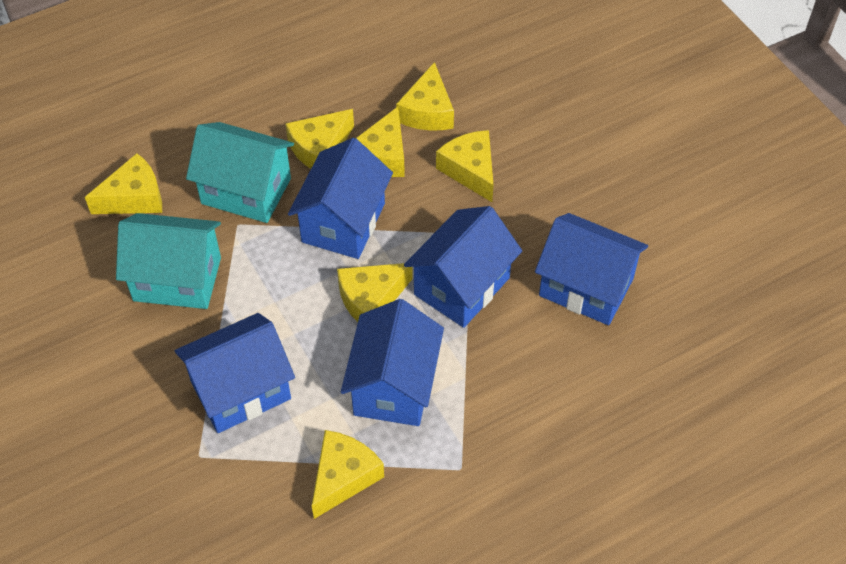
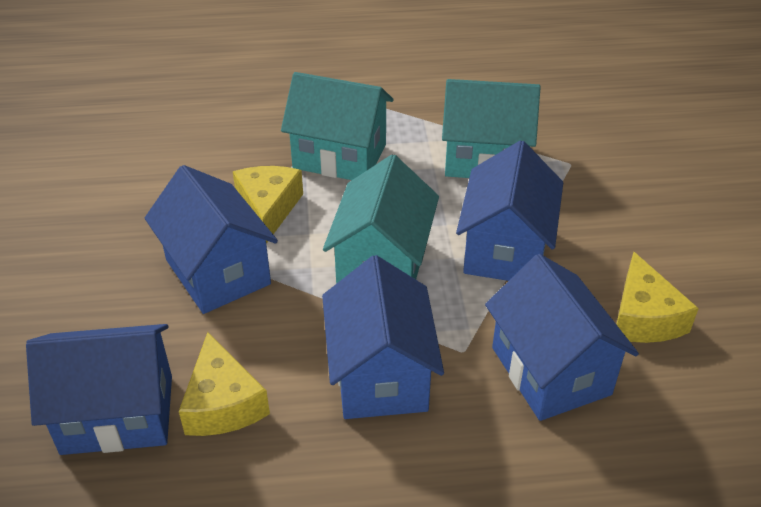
turquoise house: 2 -> 3
yellow cheese: 7 -> 3

